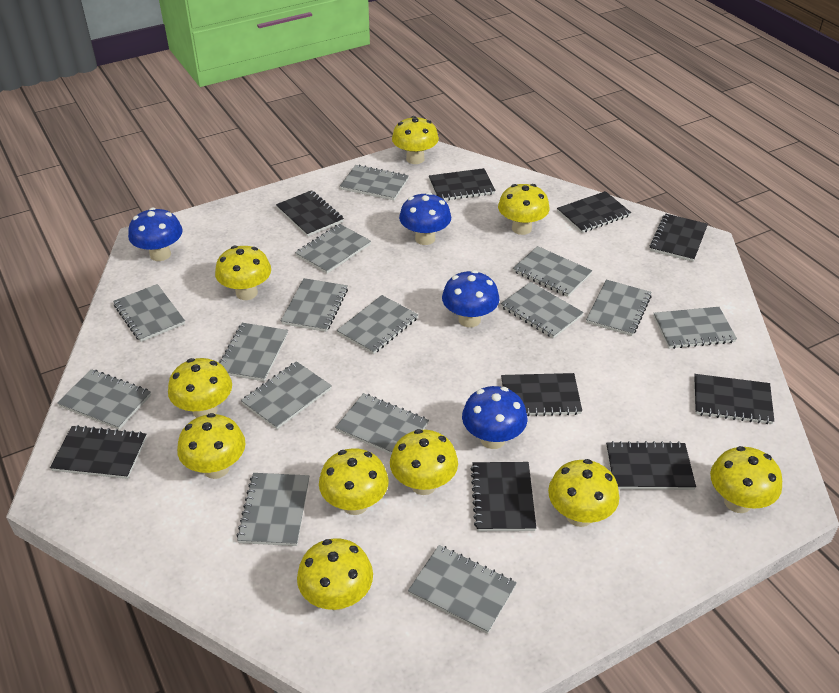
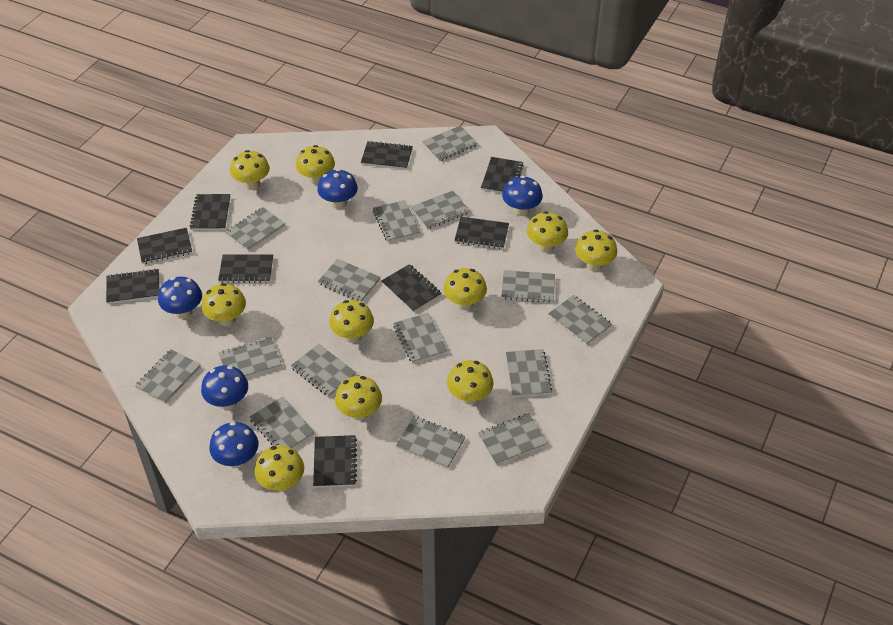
blue mushroom: 4 -> 5

